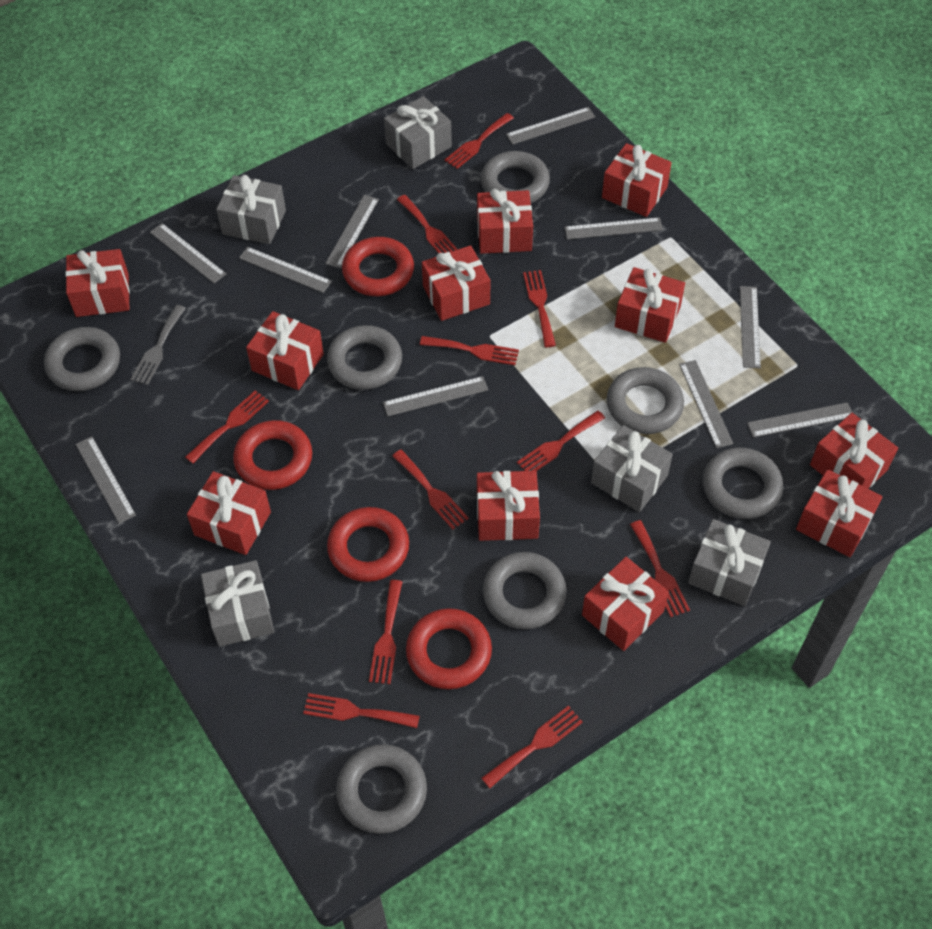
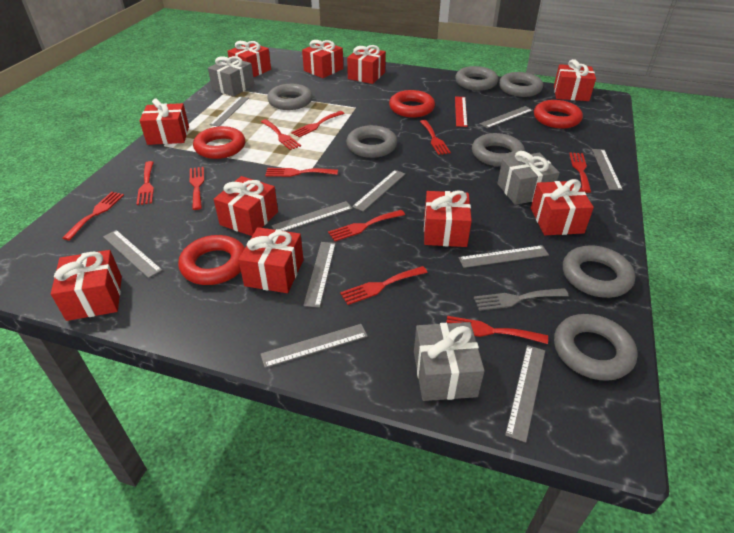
grey gift: 5 -> 3
red gift: 11 -> 10
red ruler: 0 -> 1

